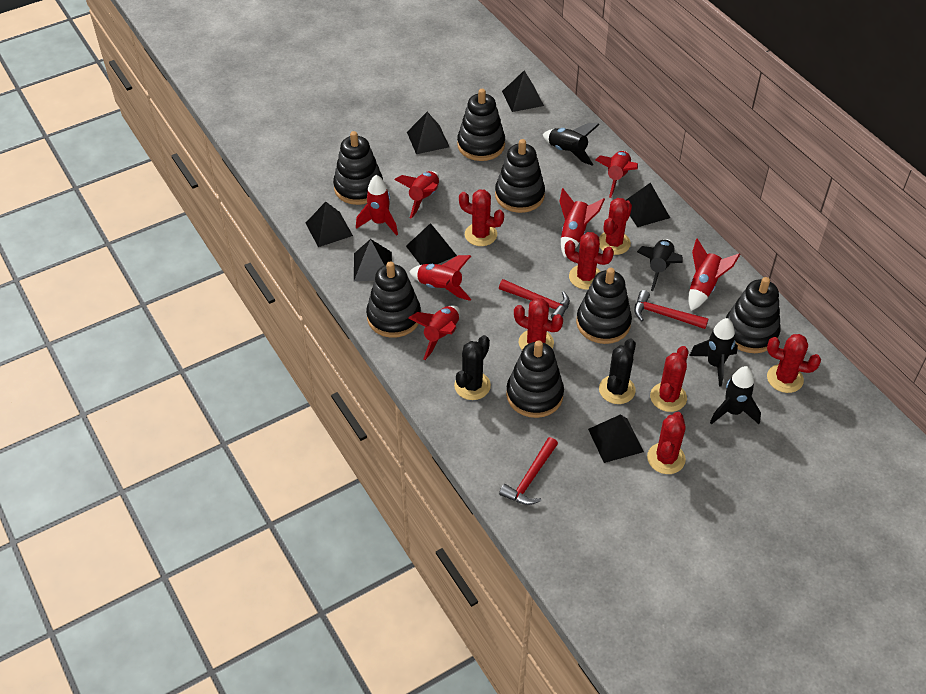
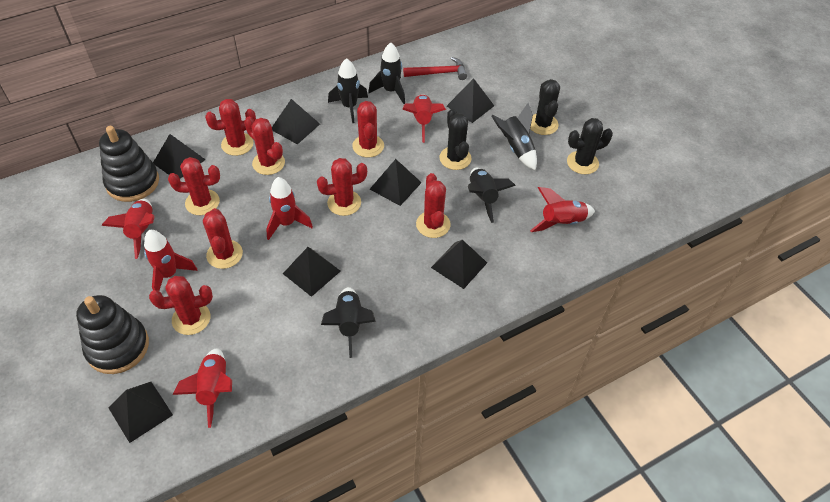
black cactus: 2 -> 3
black rocket: 4 -> 5
black stacking toy: 7 -> 2
red cactus: 7 -> 8
red hammer: 3 -> 1
red rocket: 7 -> 6

